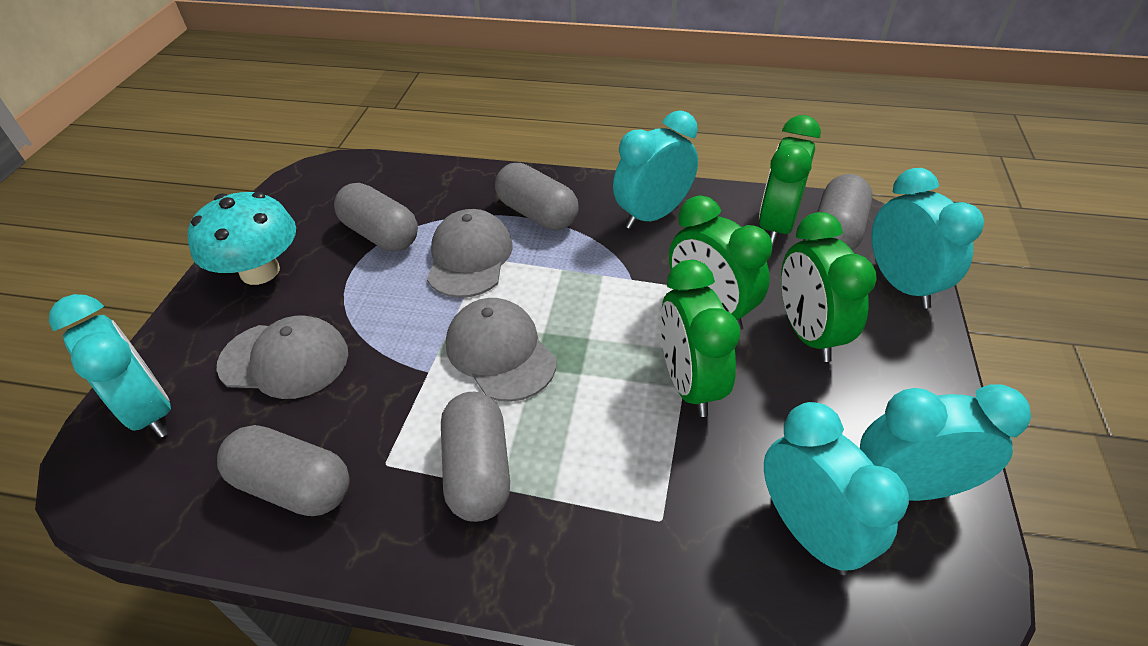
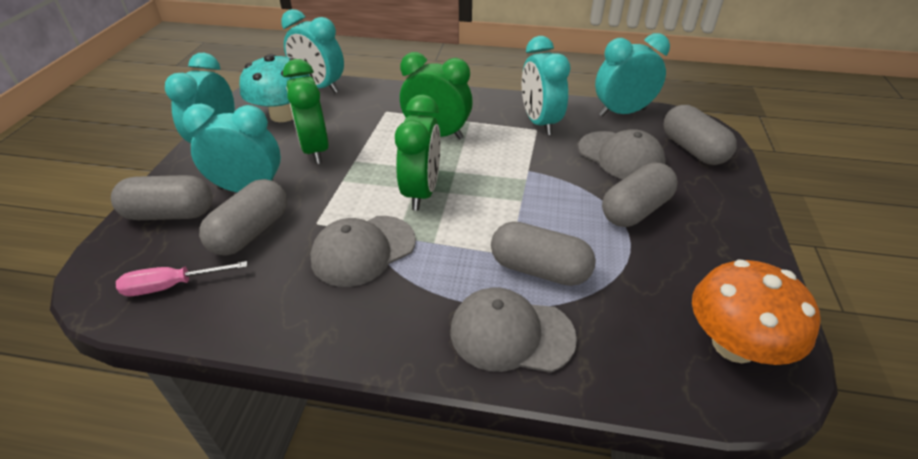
green clock: 4 -> 3
orange mushroom: 0 -> 1
pink screwdriver: 0 -> 1

